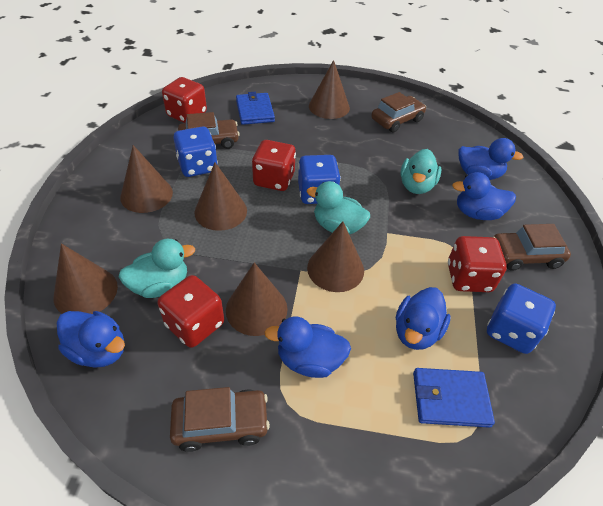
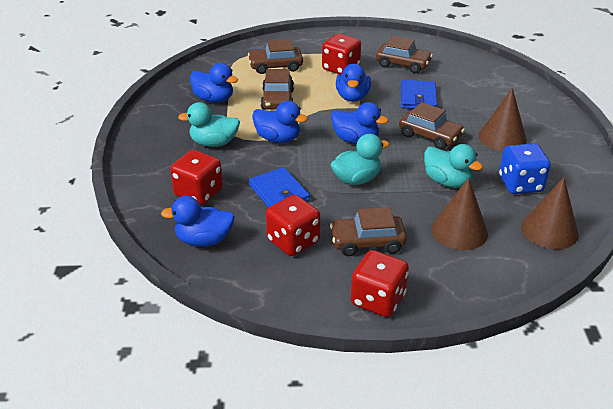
blue dice: 3 -> 1
brown car: 4 -> 5
brown cone: 6 -> 3

